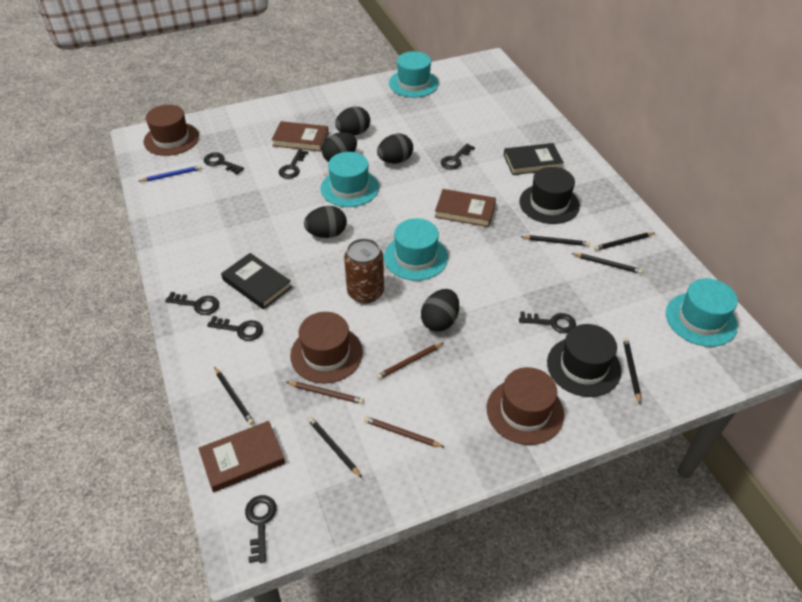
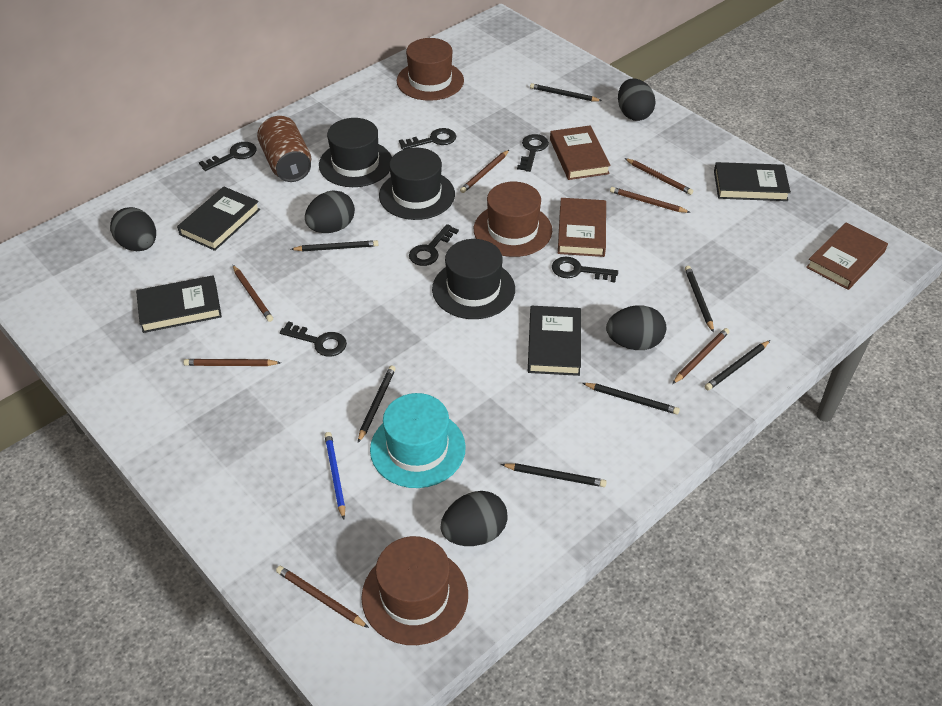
black book: 2 -> 4
black hat: 2 -> 3
black key: 7 -> 6
black pencil: 6 -> 7
brown pencil: 3 -> 7
turquoise hat: 4 -> 1

